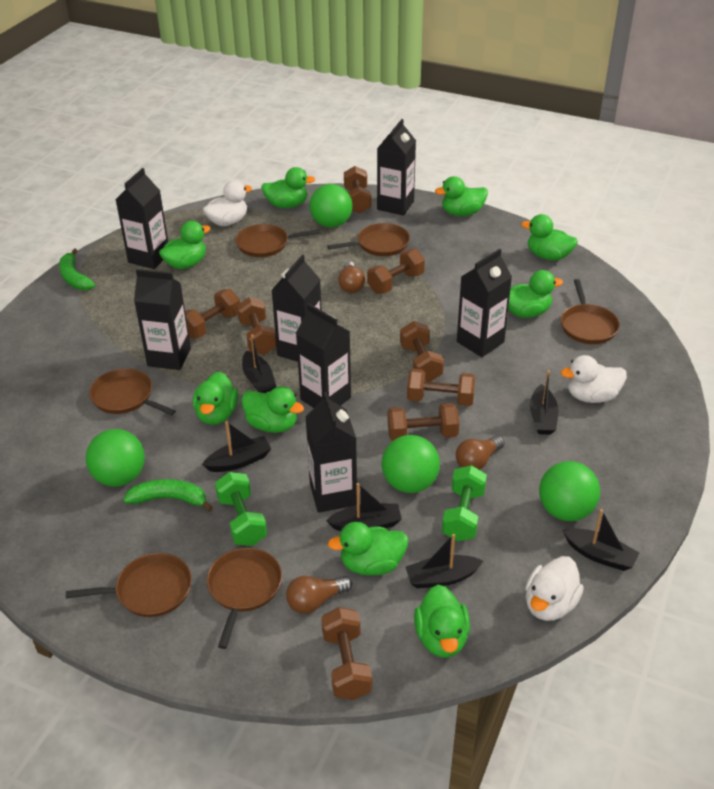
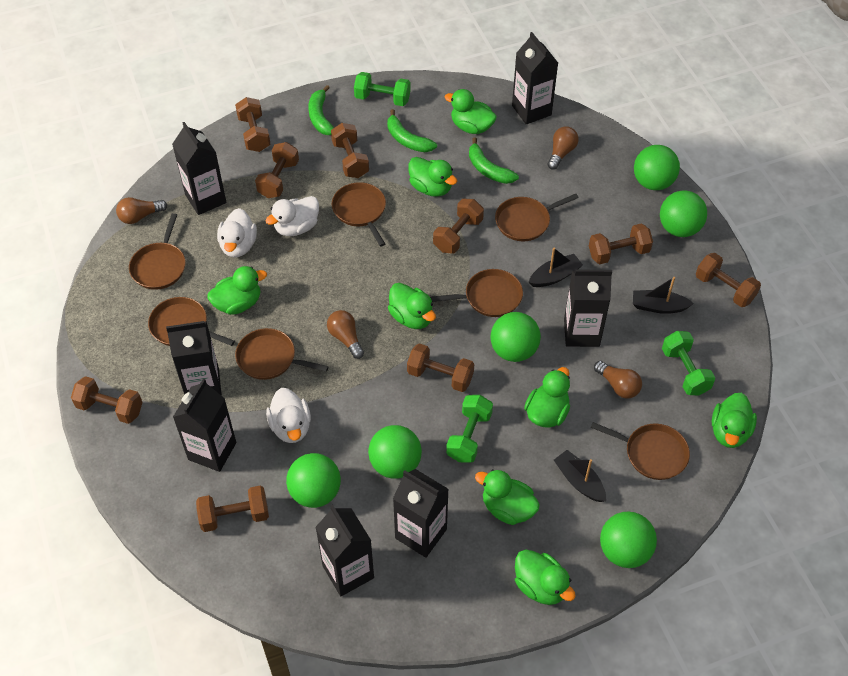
black boat: 6 -> 3
brown dumbbell: 8 -> 9
brown light bulb: 3 -> 4
brown pan: 6 -> 7
green ball: 4 -> 6
green banana: 2 -> 3
green duck: 9 -> 8
green dumbbell: 2 -> 3

